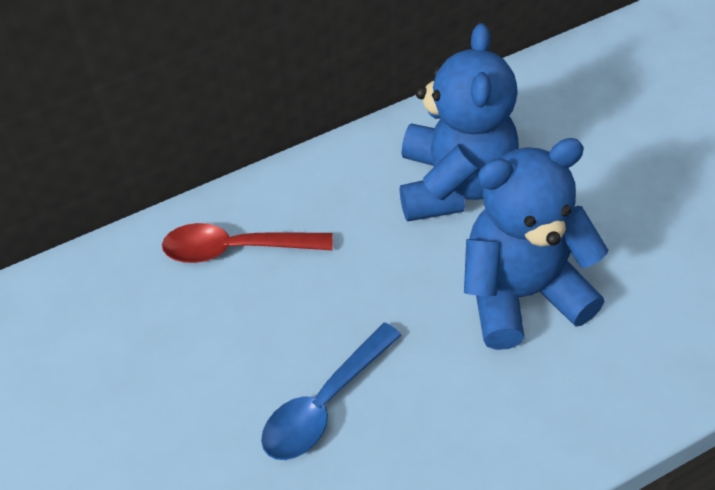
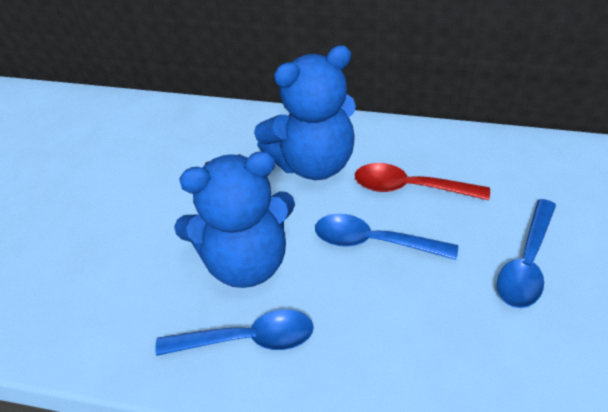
blue spoon: 1 -> 3

